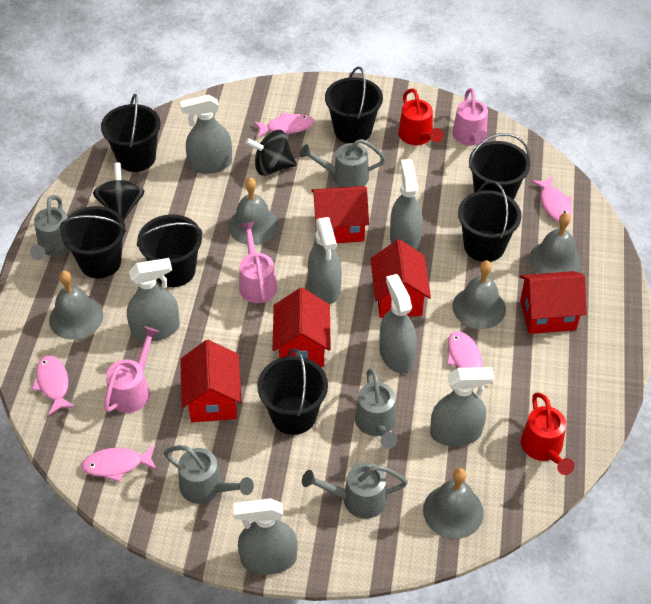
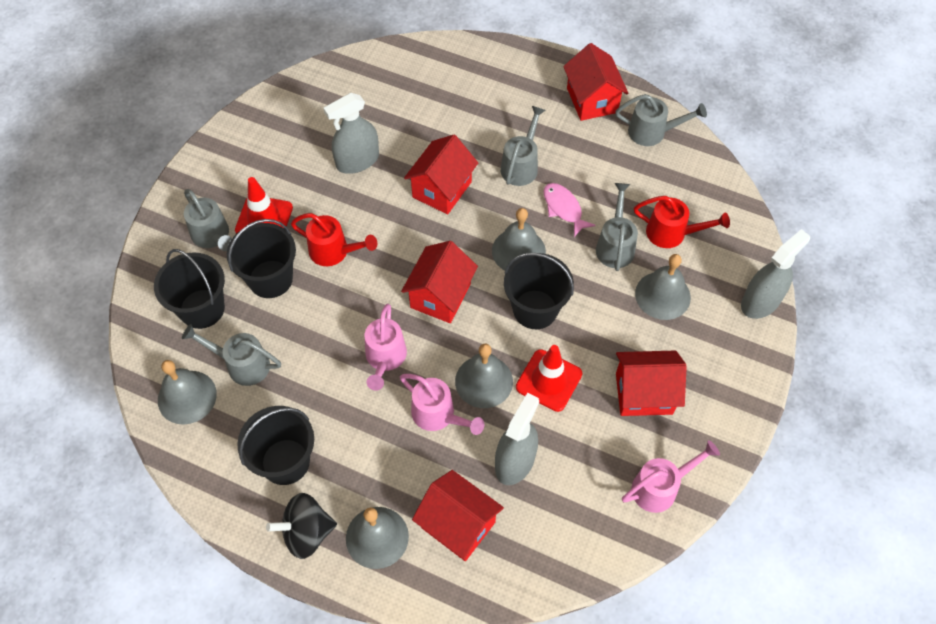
black bucket: 7 -> 4
black spinning top: 2 -> 1
grey spray bottle: 7 -> 3
pink fish: 5 -> 1
red traffic cone: 0 -> 2

